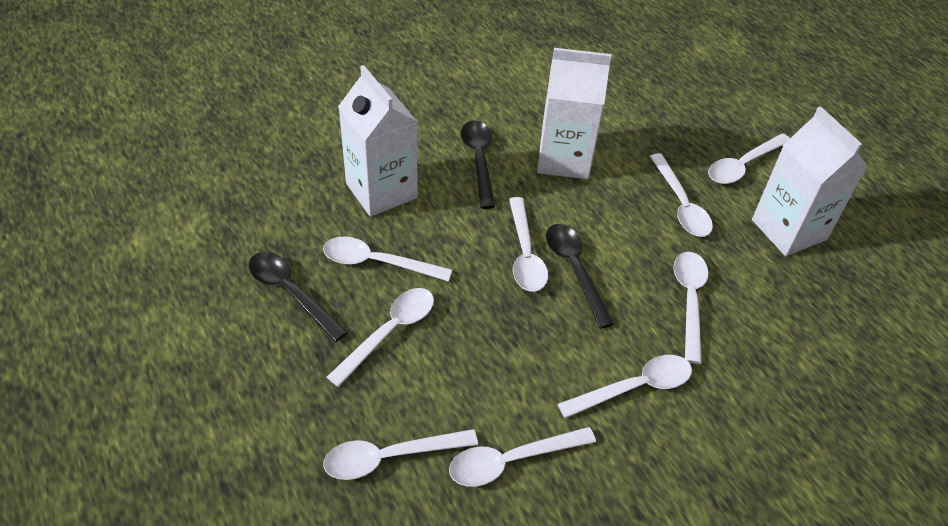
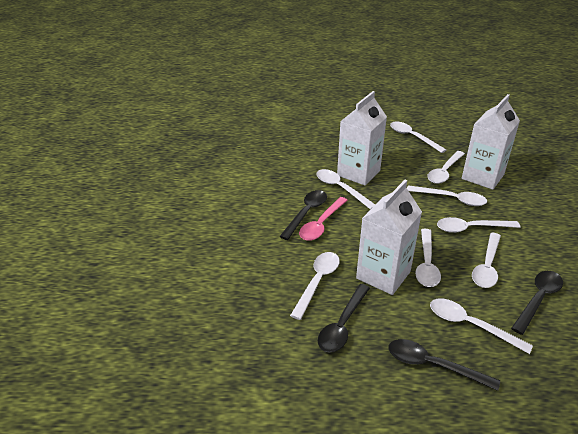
black spoon: 3 -> 4
pink spoon: 0 -> 1

